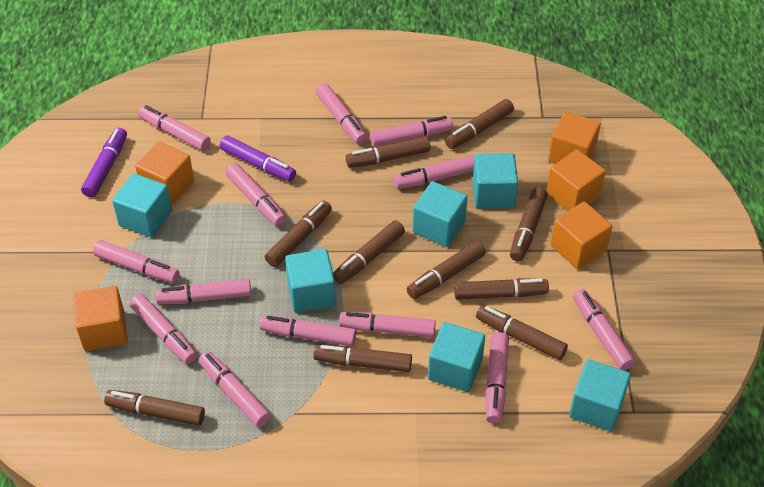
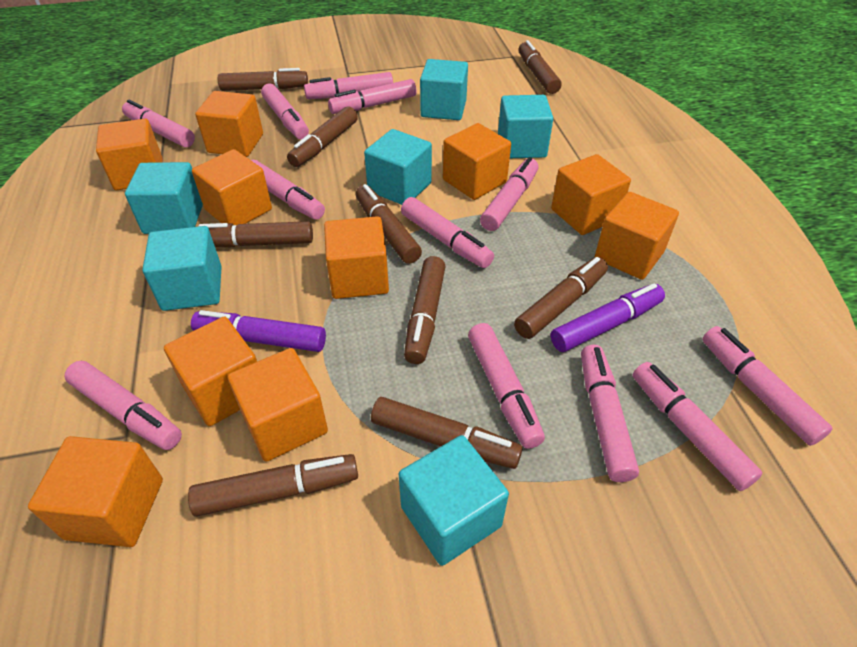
brown marker: 10 -> 9
orange cube: 5 -> 10
pink marker: 13 -> 12

